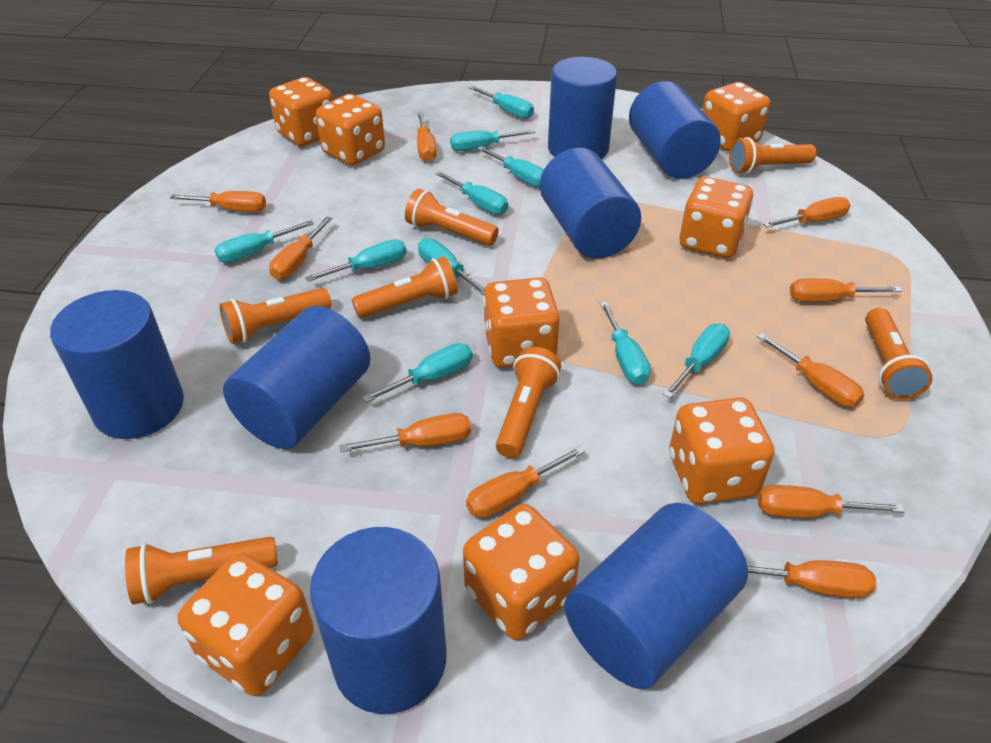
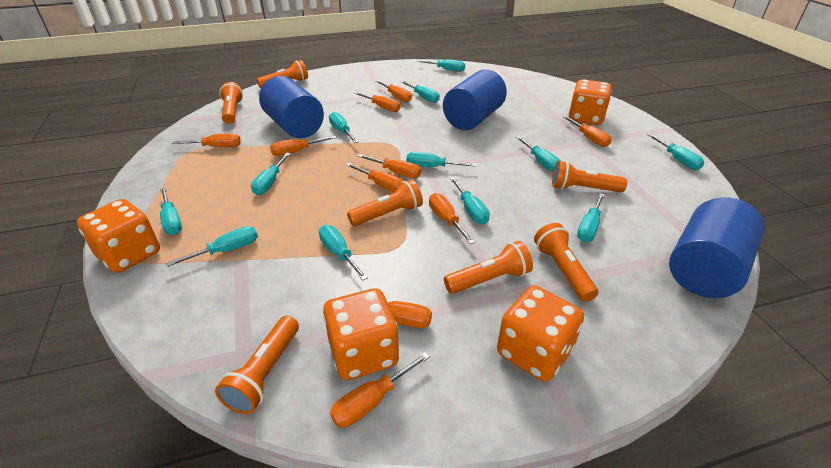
blue cylinder: 7 -> 3
orange dice: 8 -> 4
turquoise screwdriver: 10 -> 12

